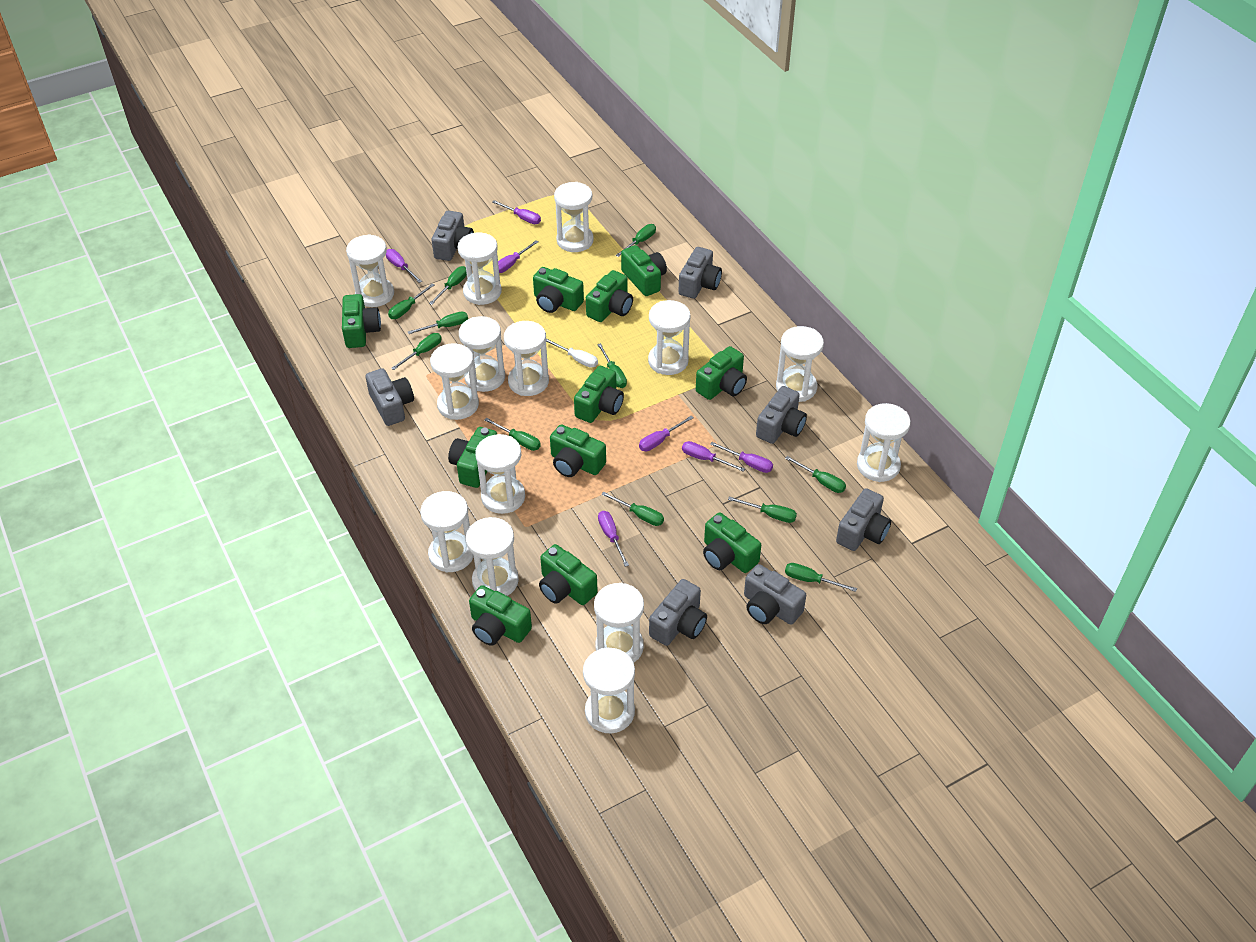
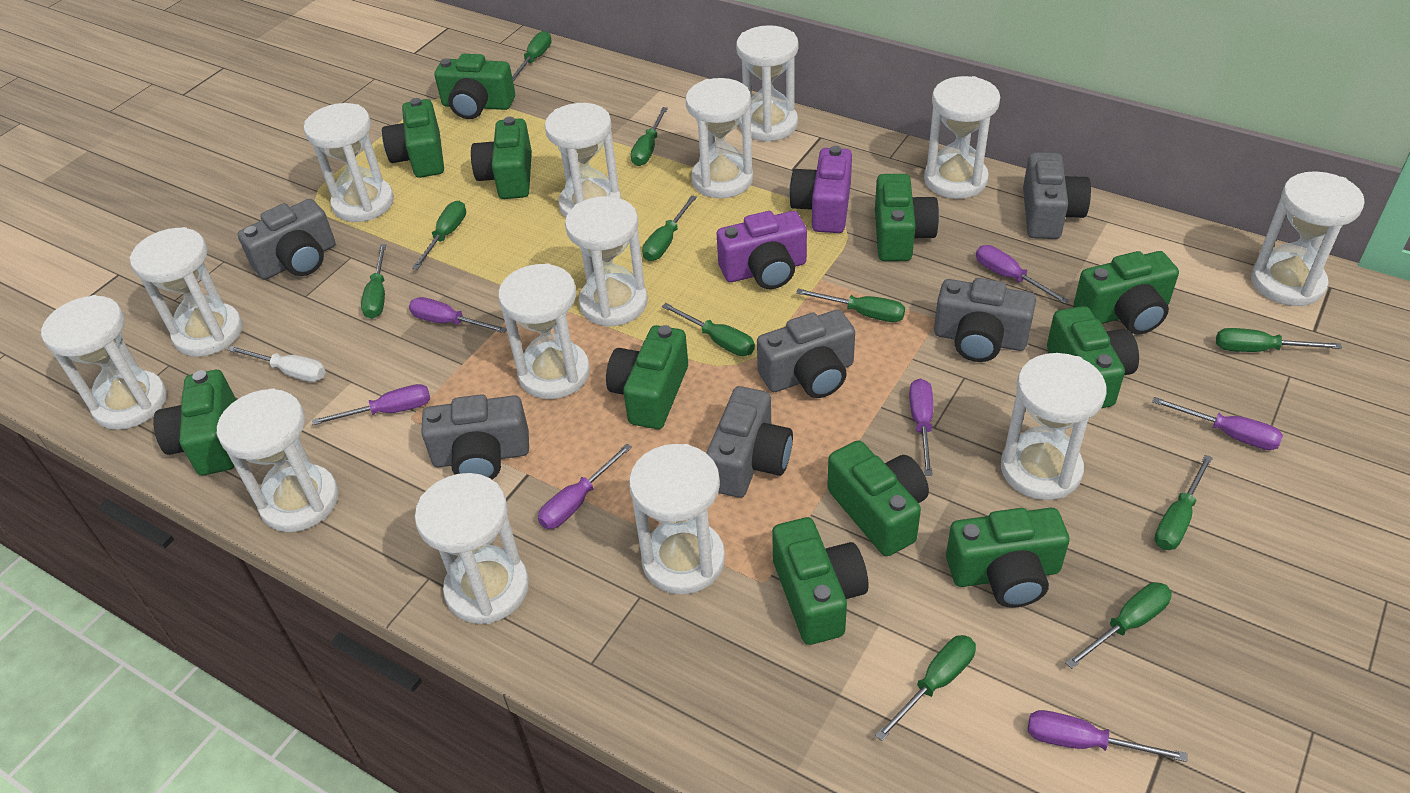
grey camera: 7 -> 6
purple camera: 0 -> 2

